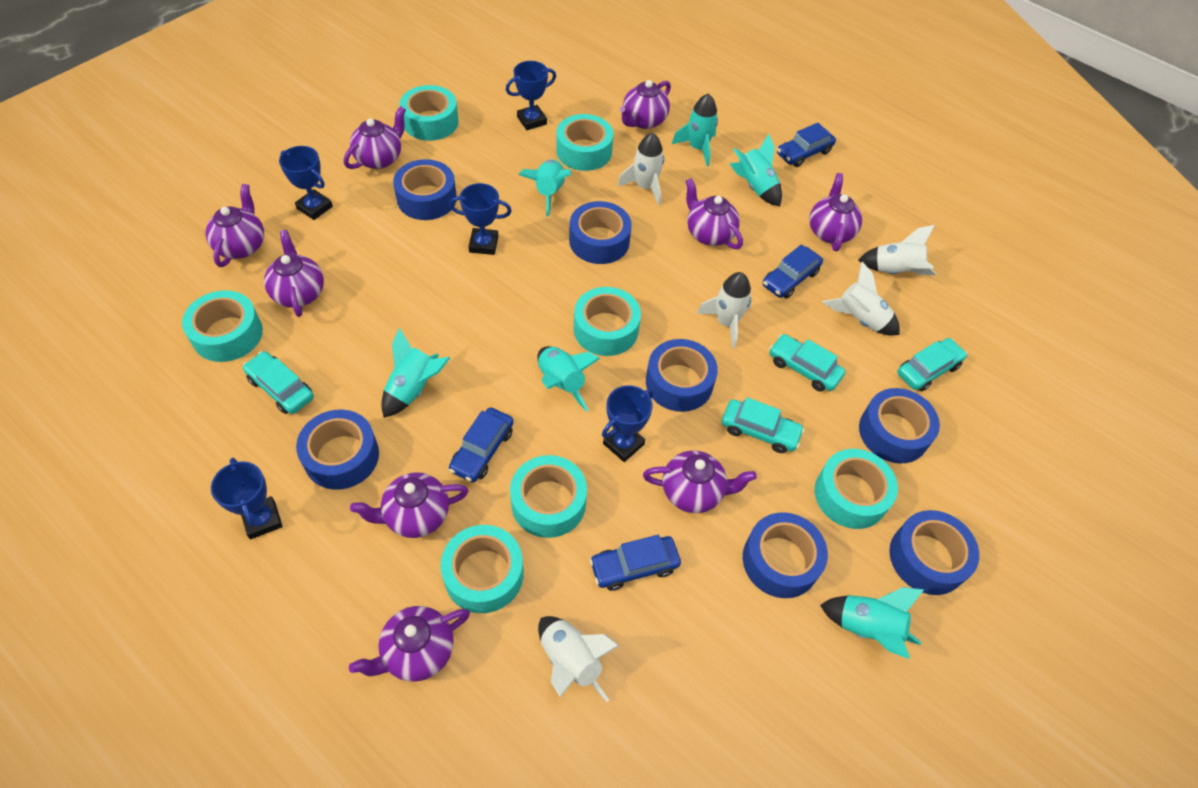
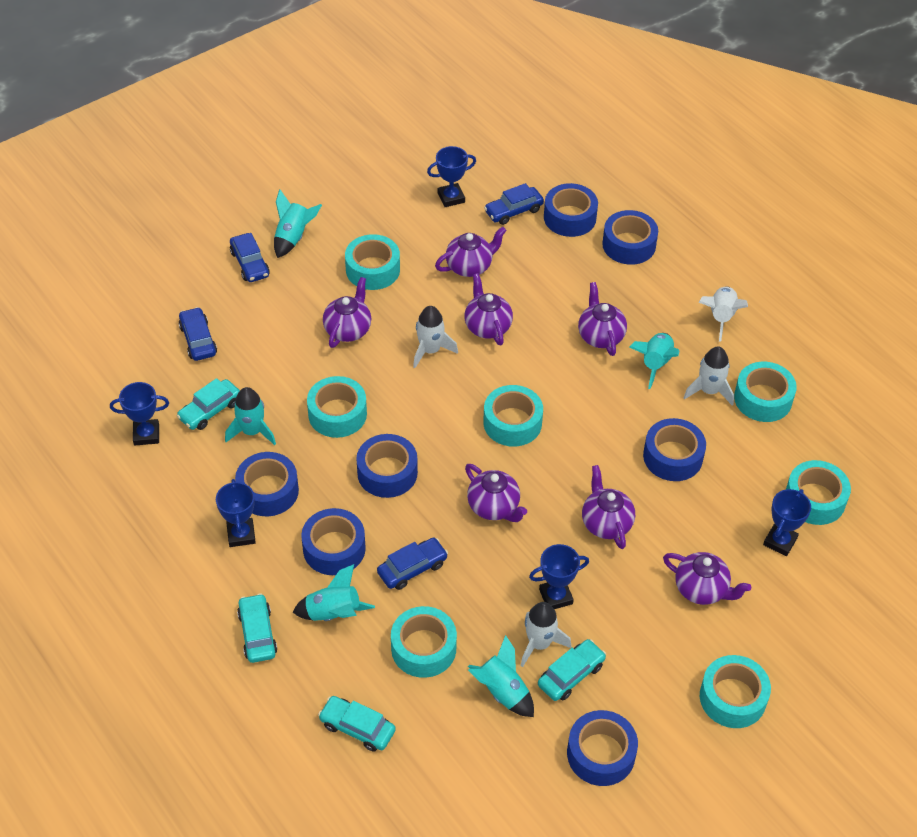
purple teapot: 9 -> 7
turquoise rocket: 6 -> 5
white rocket: 5 -> 4

